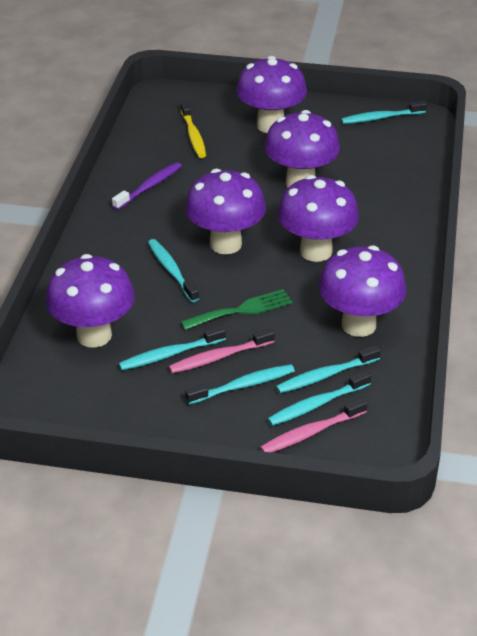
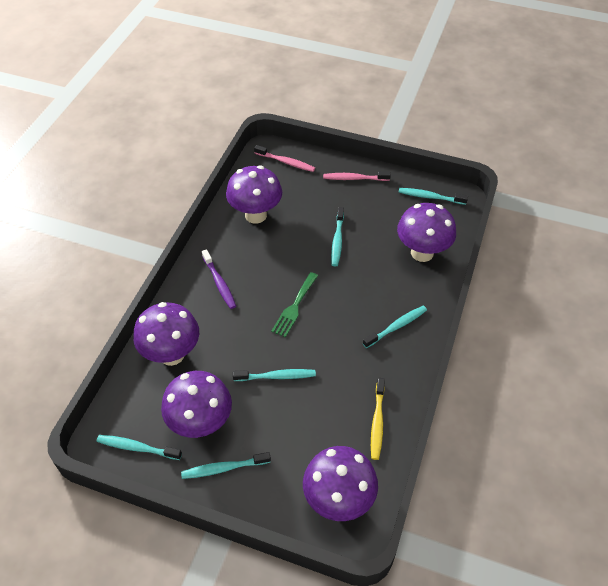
purple mushroom: 6 -> 5

